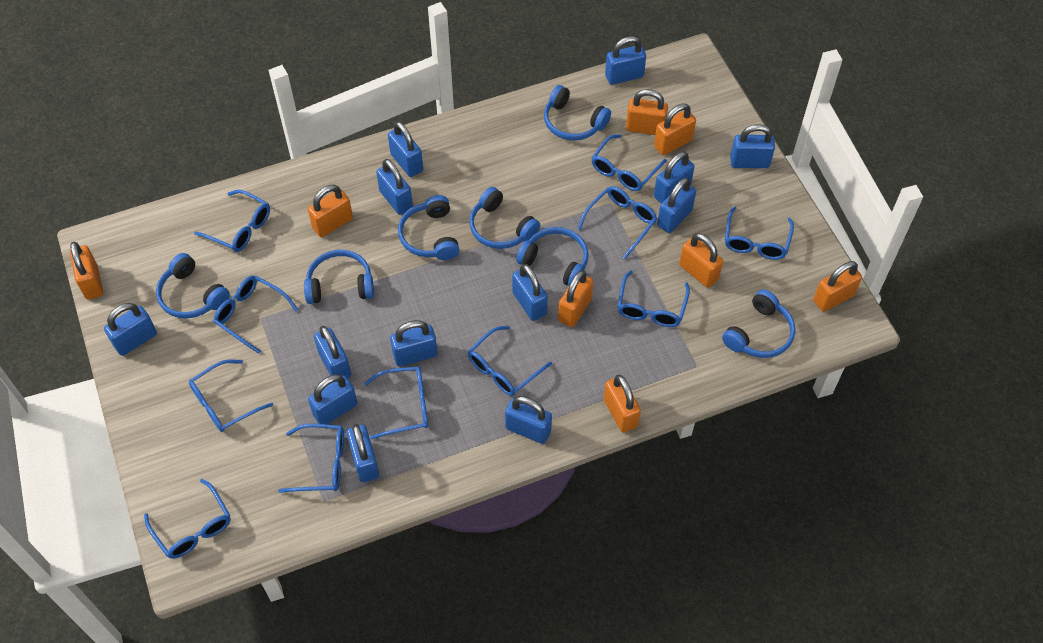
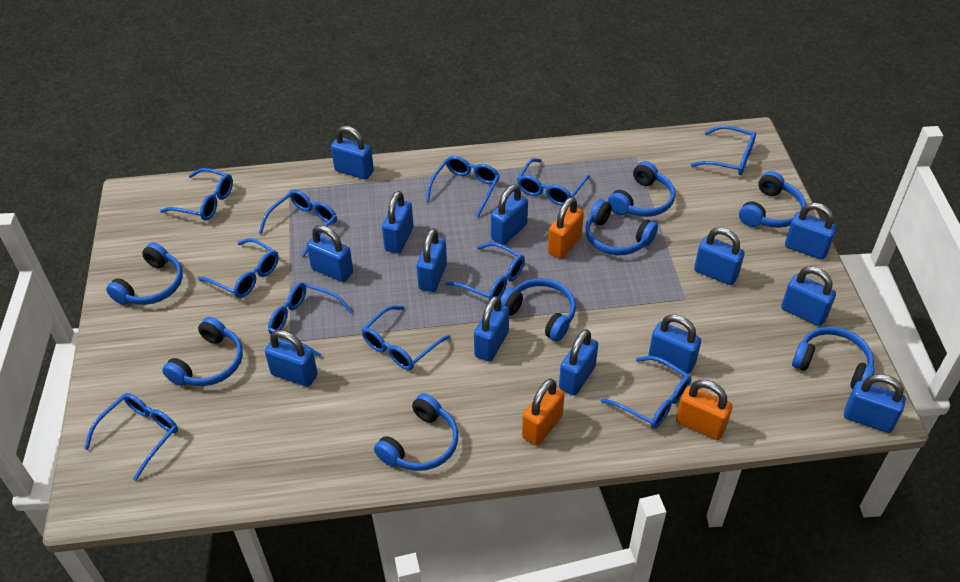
blue headphones: 7 -> 8
orange padlock: 8 -> 3

